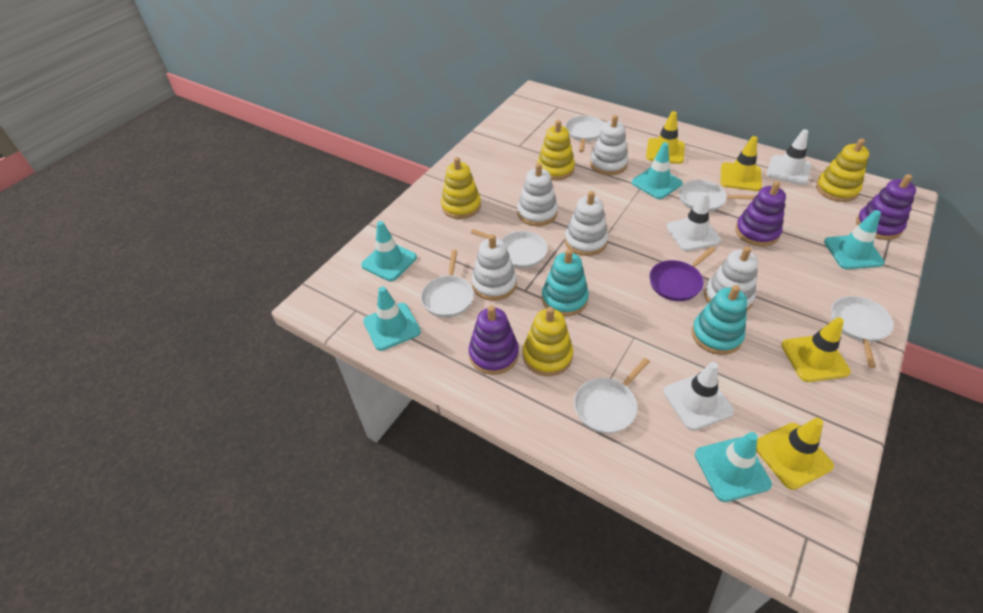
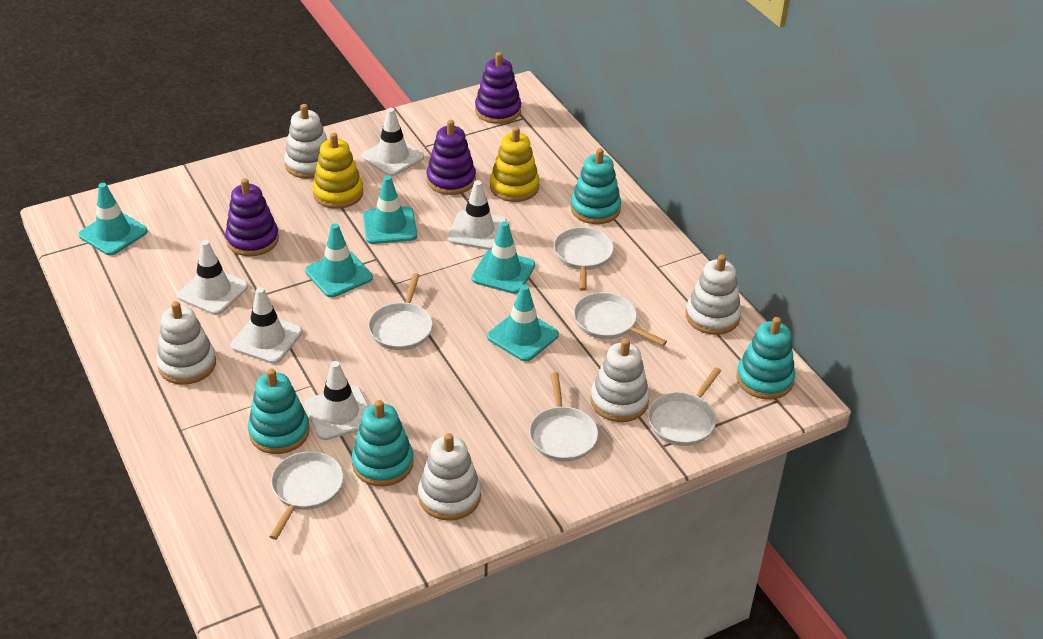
purple pan: 1 -> 0
turquoise stacking toy: 2 -> 4
white traffic cone: 3 -> 5
yellow stacking toy: 4 -> 2
yellow traffic cone: 4 -> 0

